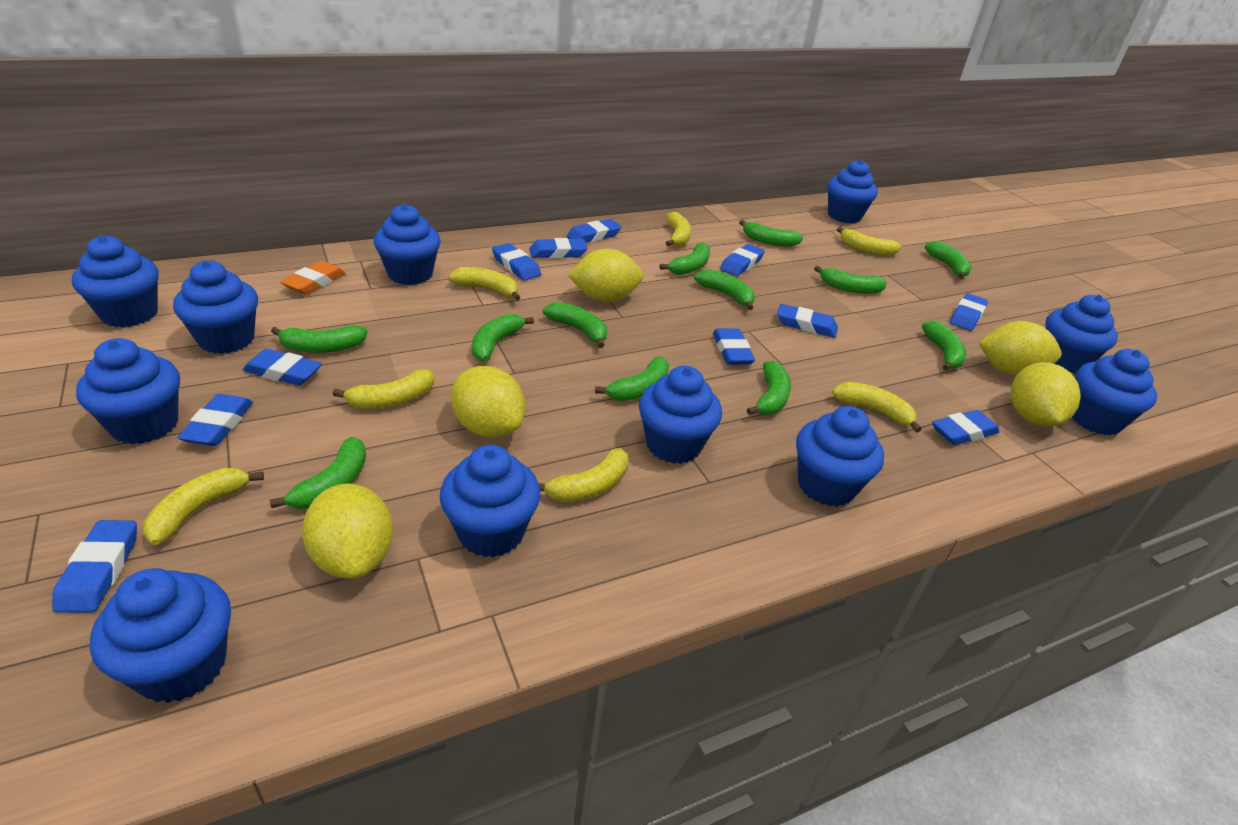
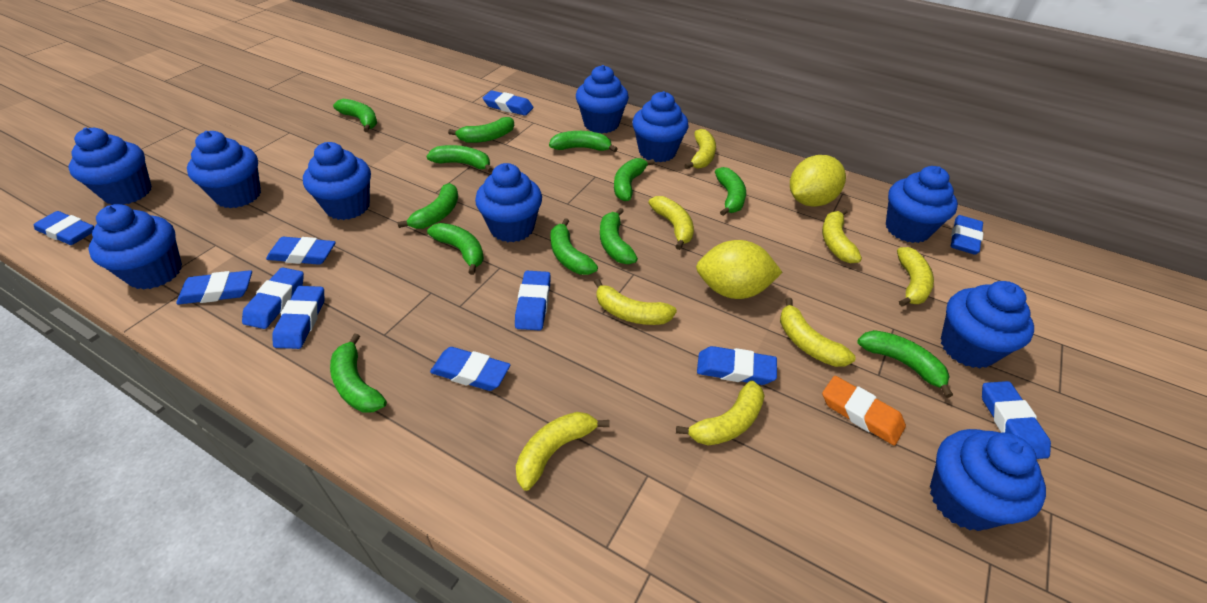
blue cupcake: 11 -> 10
yellow banana: 7 -> 8
yellow lemon: 5 -> 2

